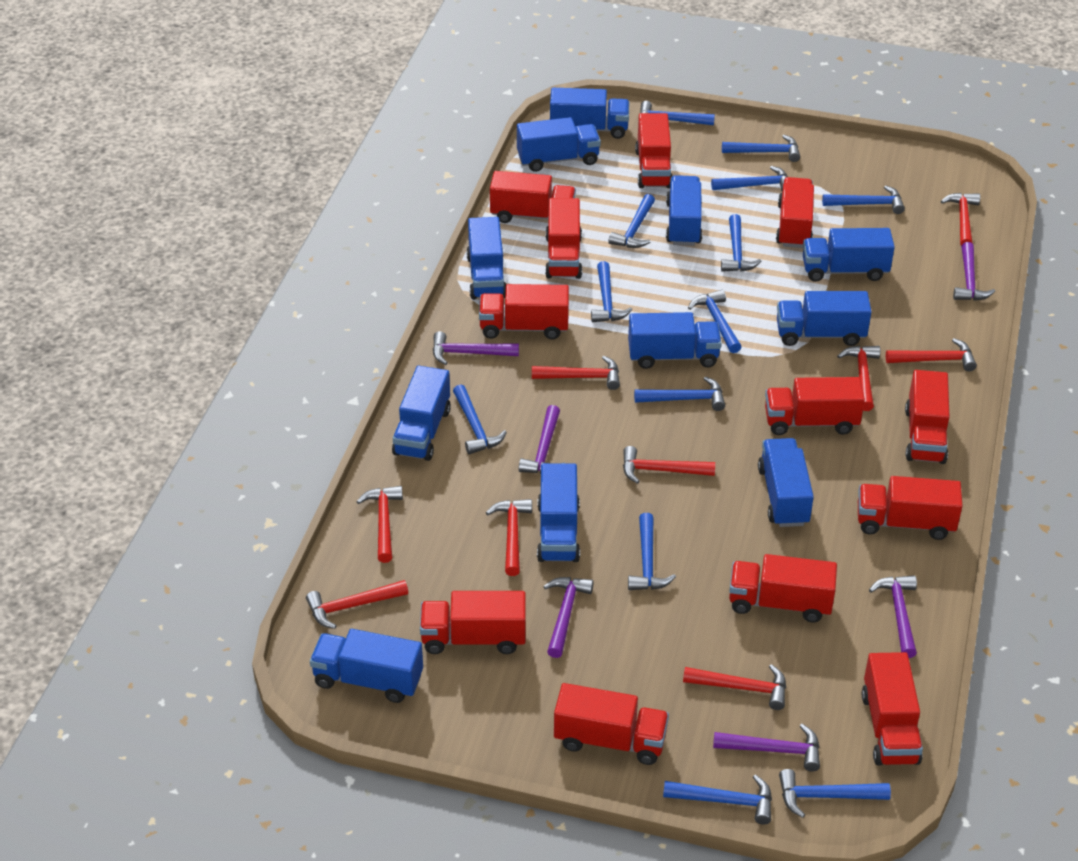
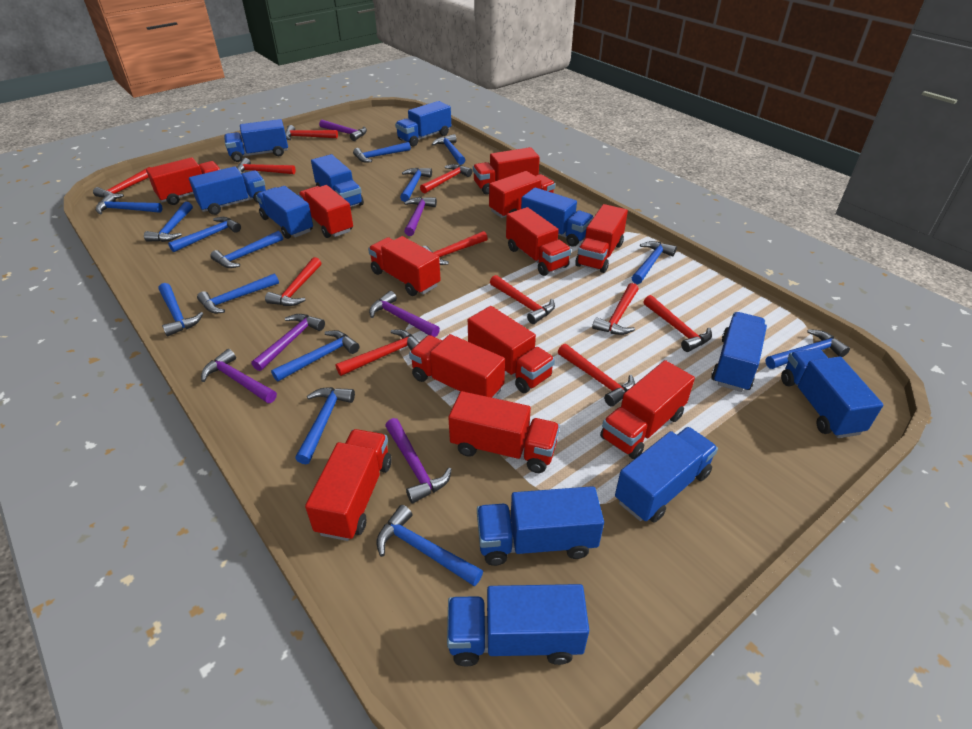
blue hammer: 13 -> 14
red hammer: 9 -> 11

